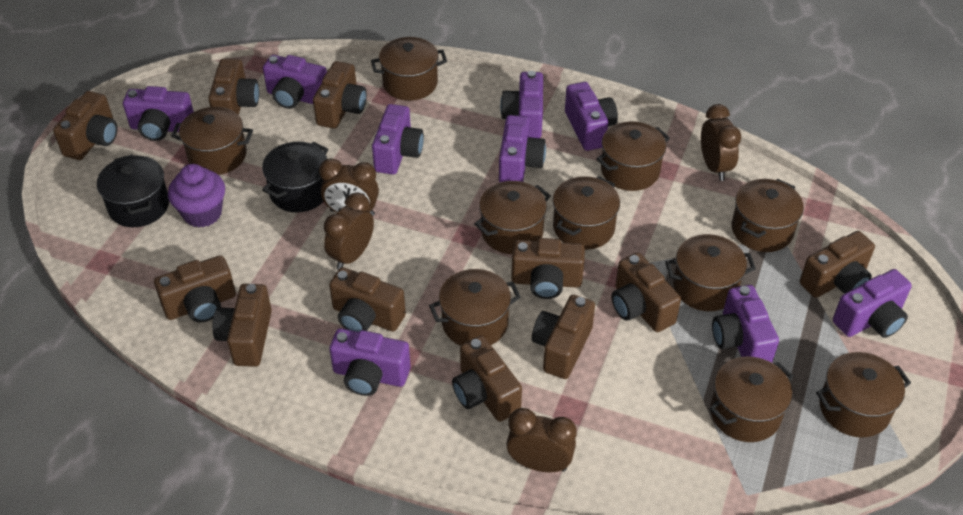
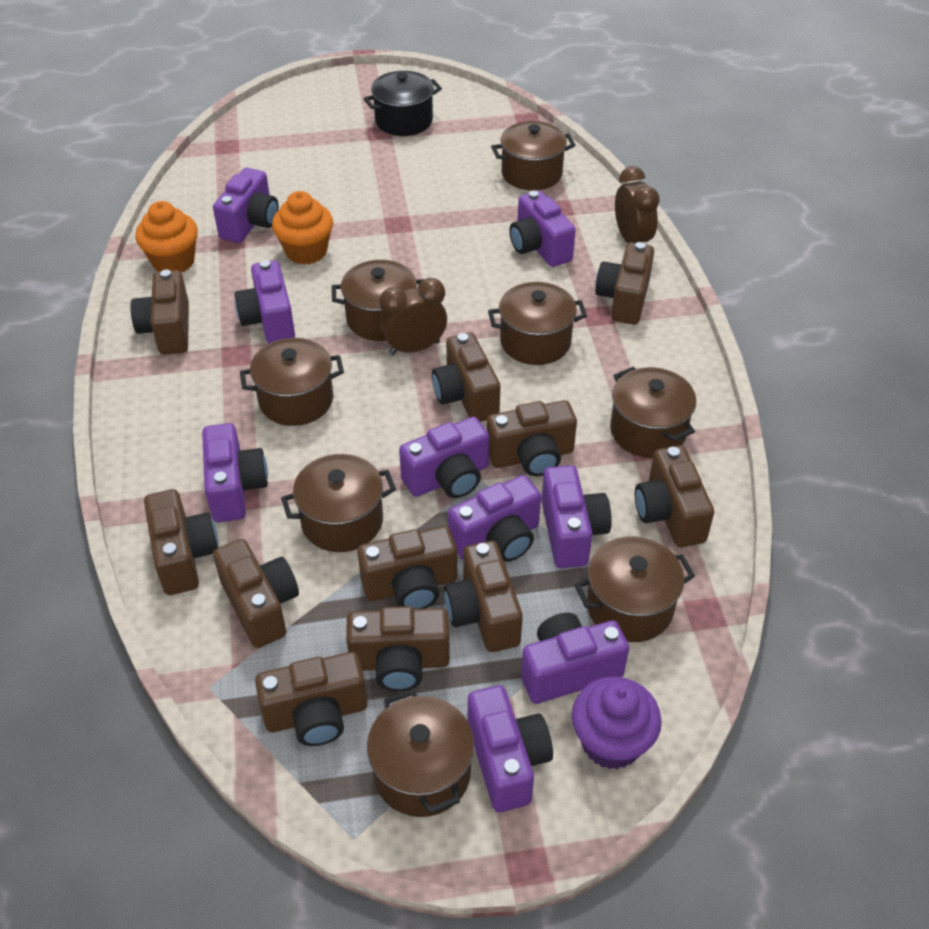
black pot: 2 -> 1
brown clock: 4 -> 2
brown pot: 10 -> 8
orange cupcake: 0 -> 2

